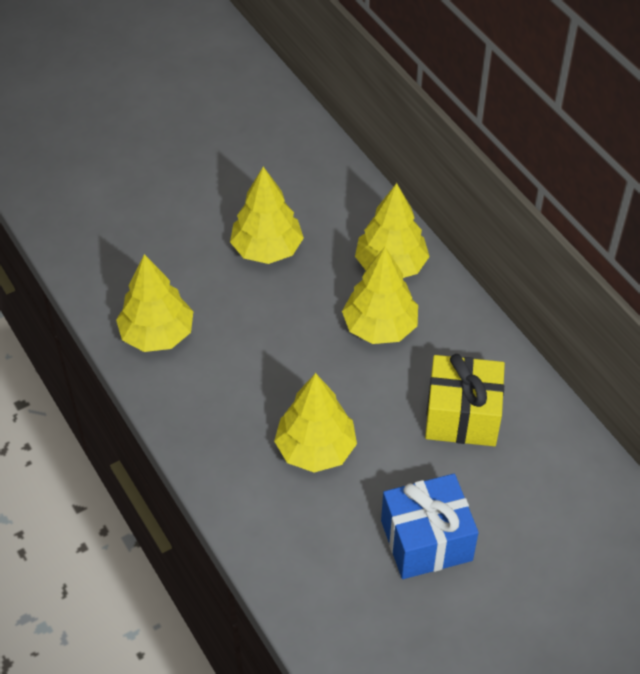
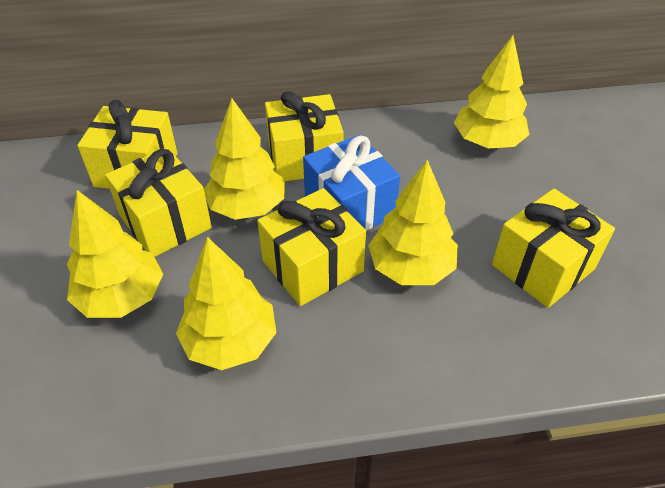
yellow gift: 1 -> 5

